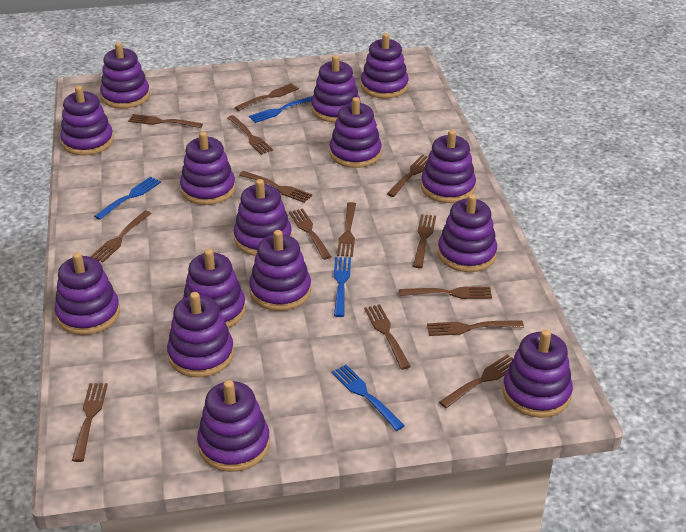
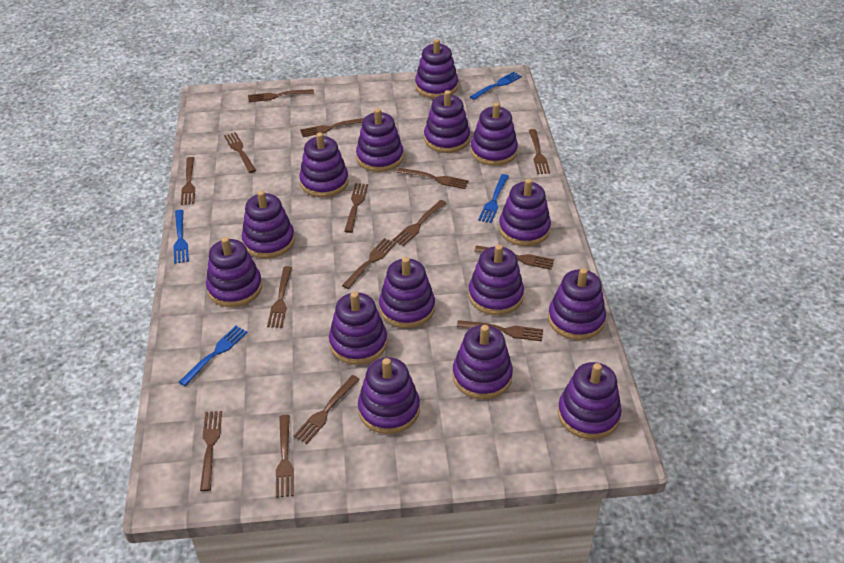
brown fork: 14 -> 15

